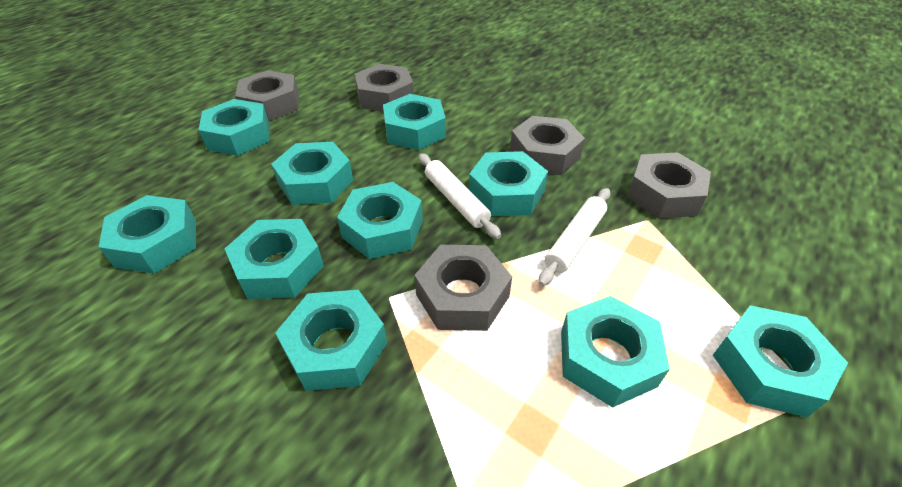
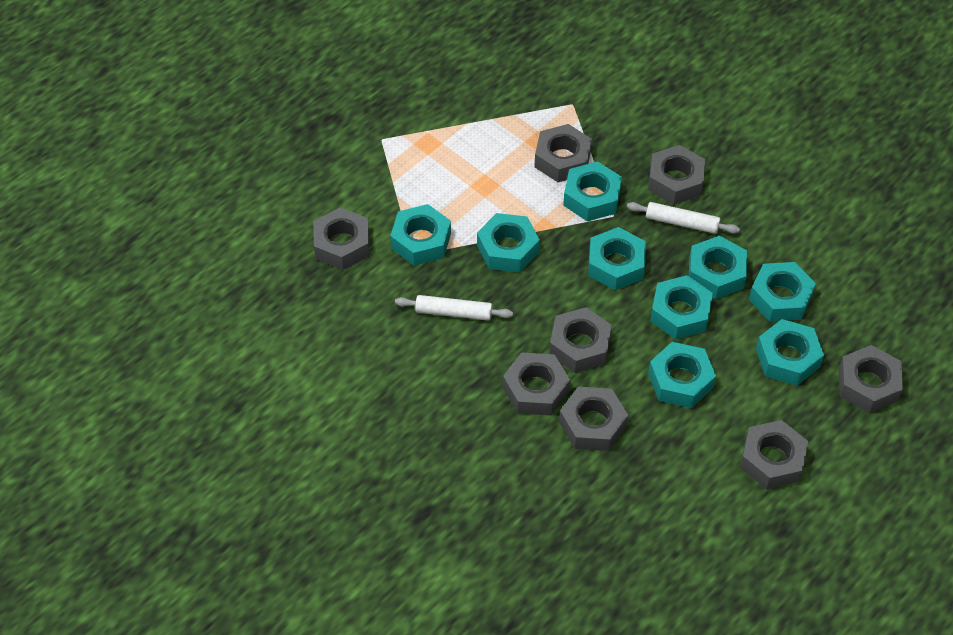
grey nut: 5 -> 8
turquoise nut: 10 -> 9

